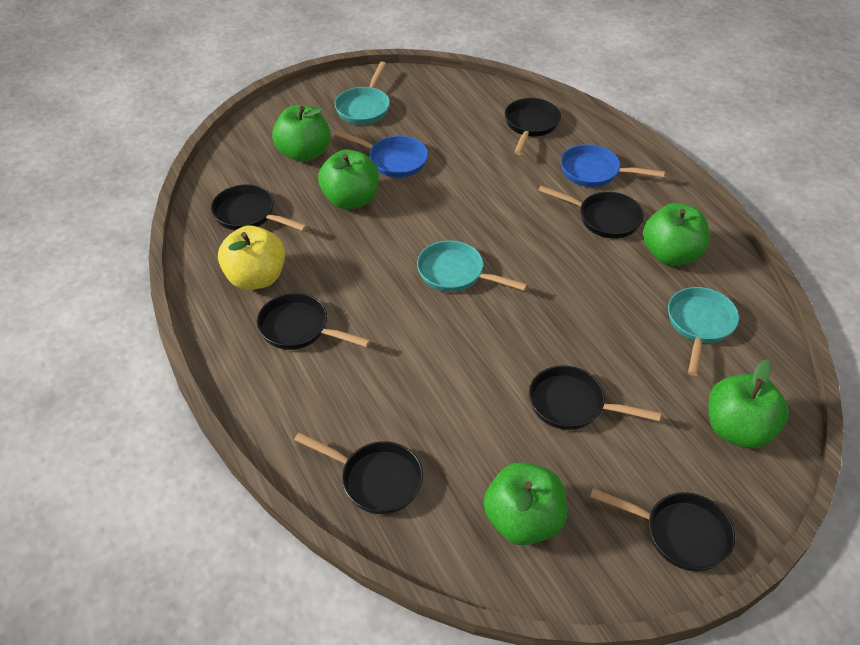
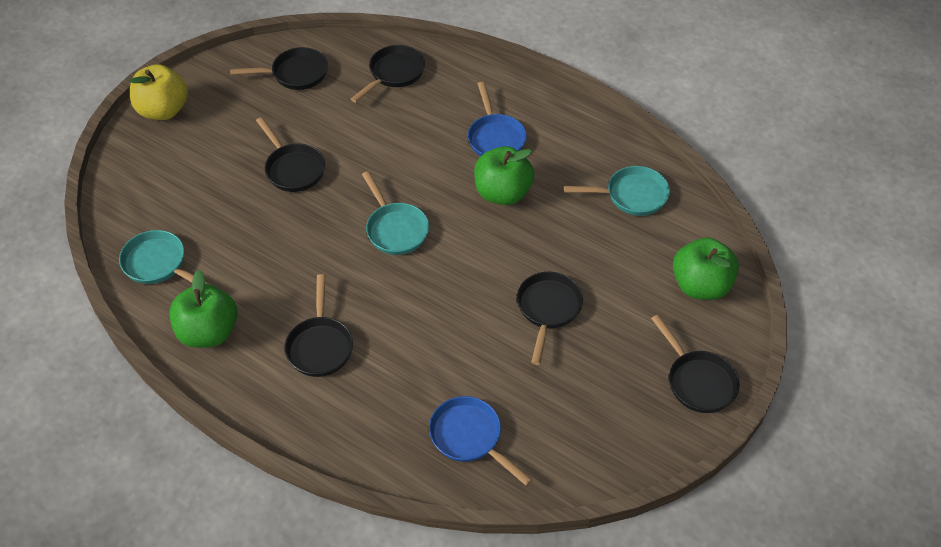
black pan: 7 -> 6
green apple: 5 -> 3

